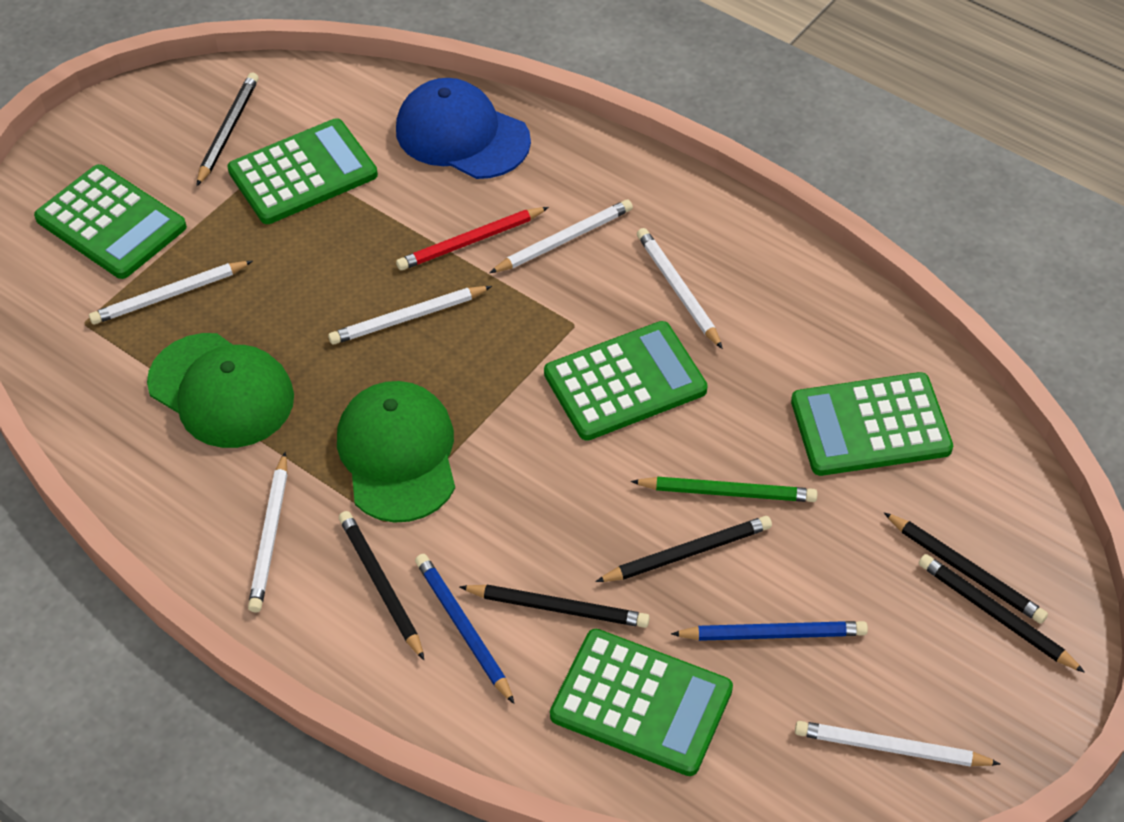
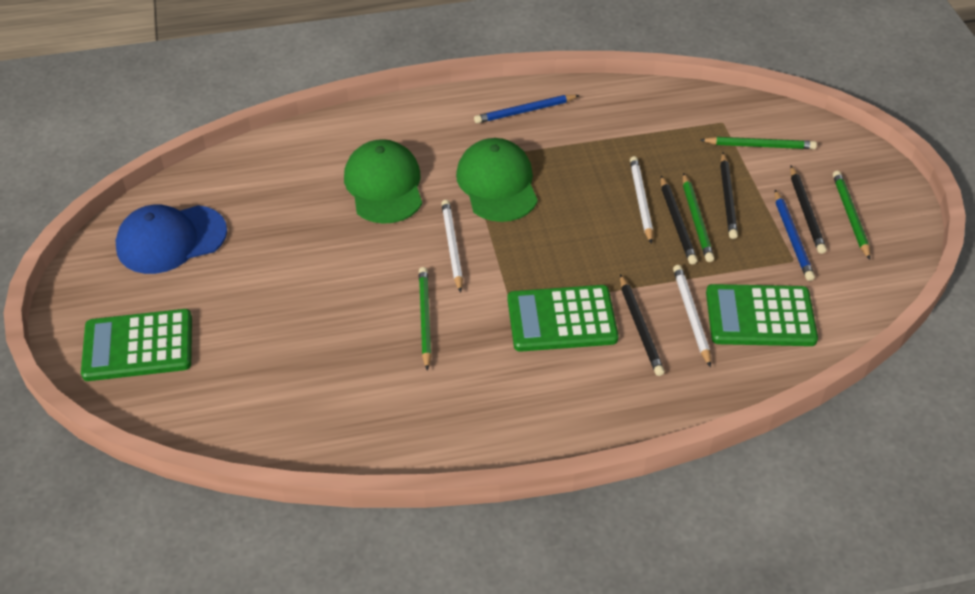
black pencil: 6 -> 4
green calculator: 5 -> 3
green pencil: 1 -> 4
red pencil: 1 -> 0
white pencil: 6 -> 3

